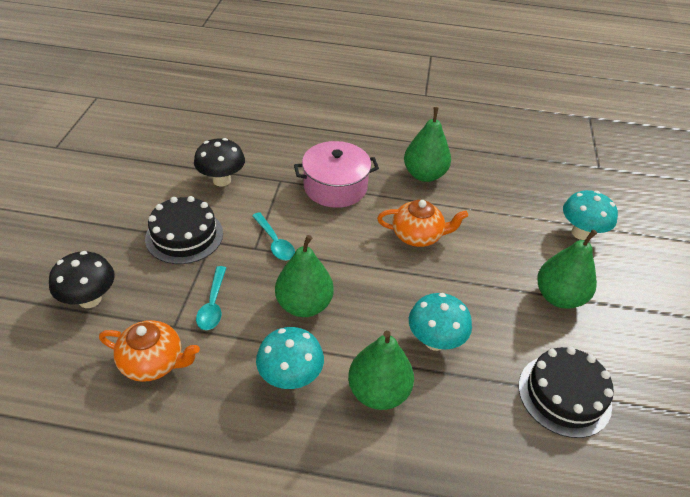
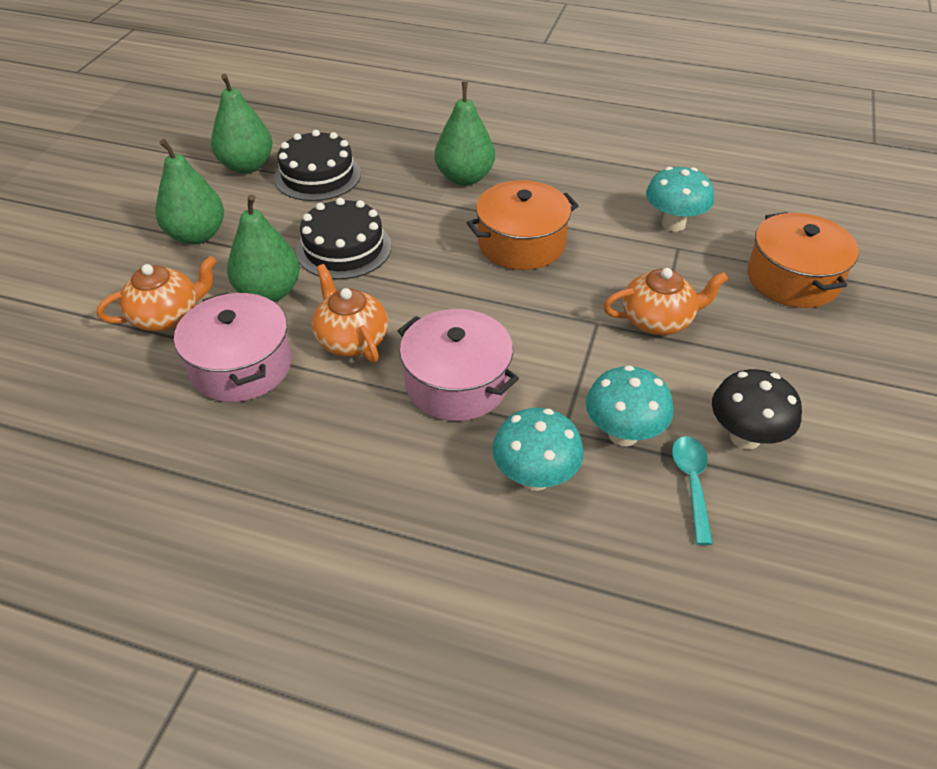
black mushroom: 2 -> 1
orange pot: 0 -> 2
orange teapot: 2 -> 3
pink pot: 1 -> 2
turquoise spoon: 2 -> 1

